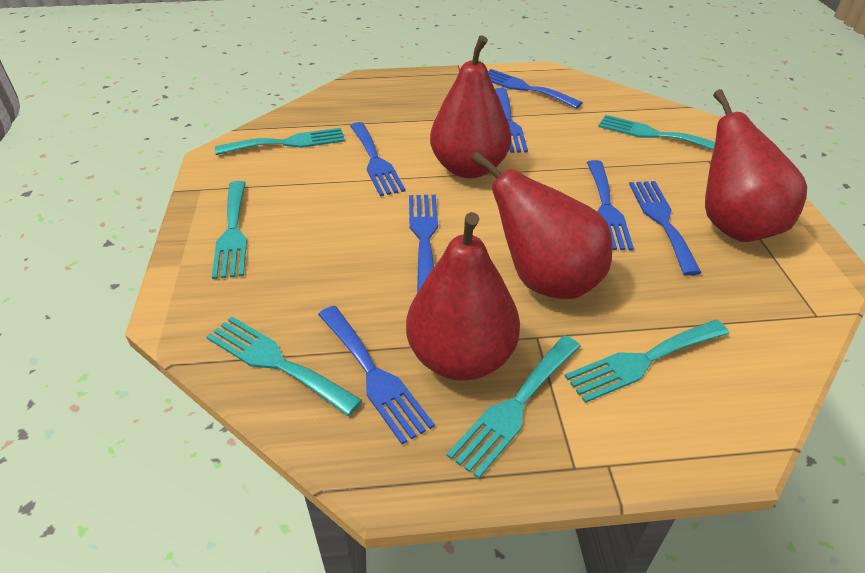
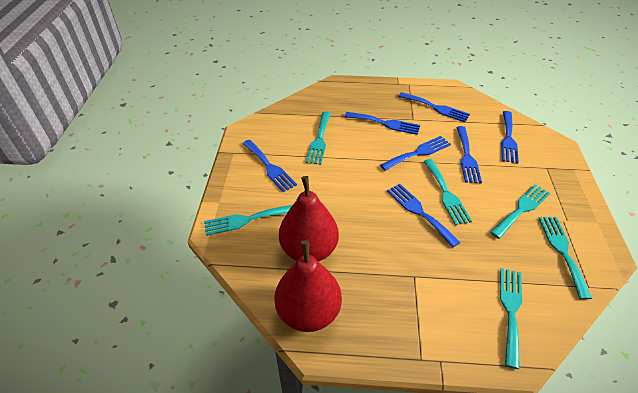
red pear: 4 -> 2

